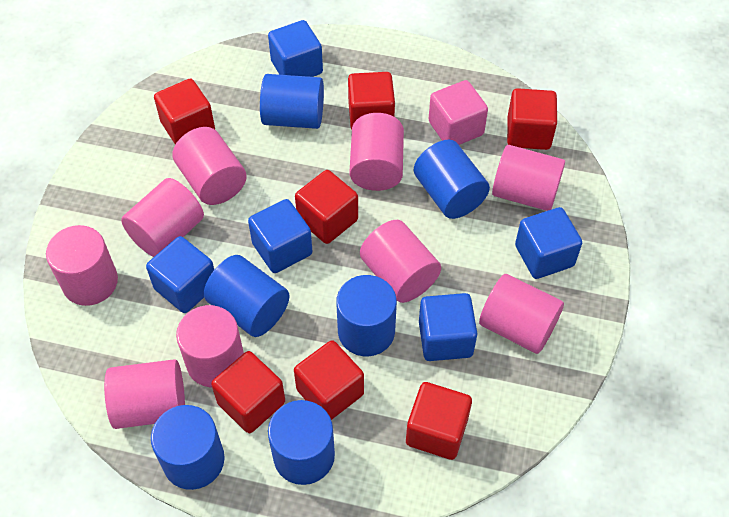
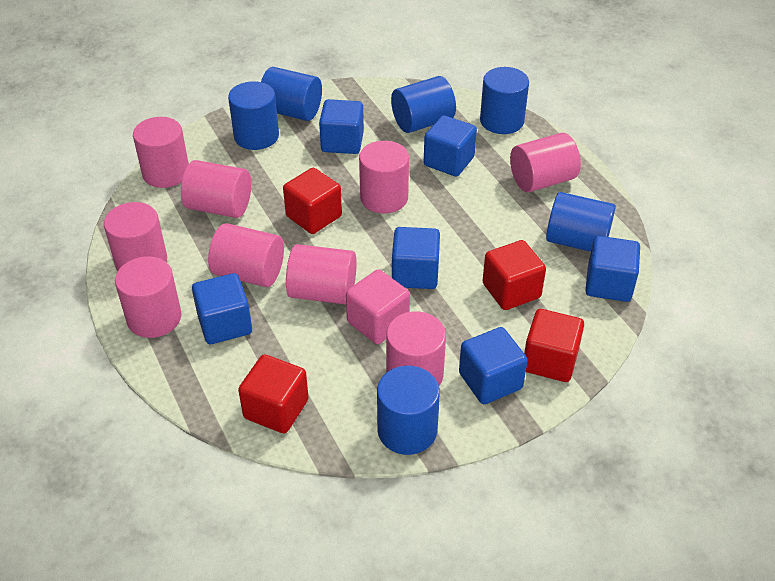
blue cube: 5 -> 6
red cube: 7 -> 4

